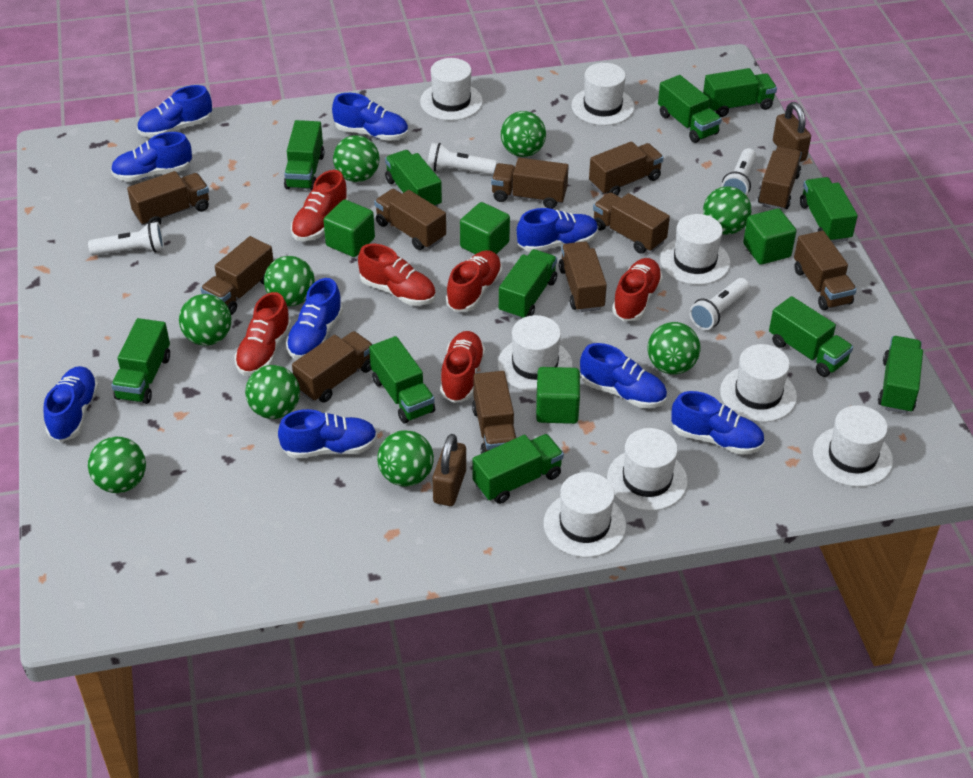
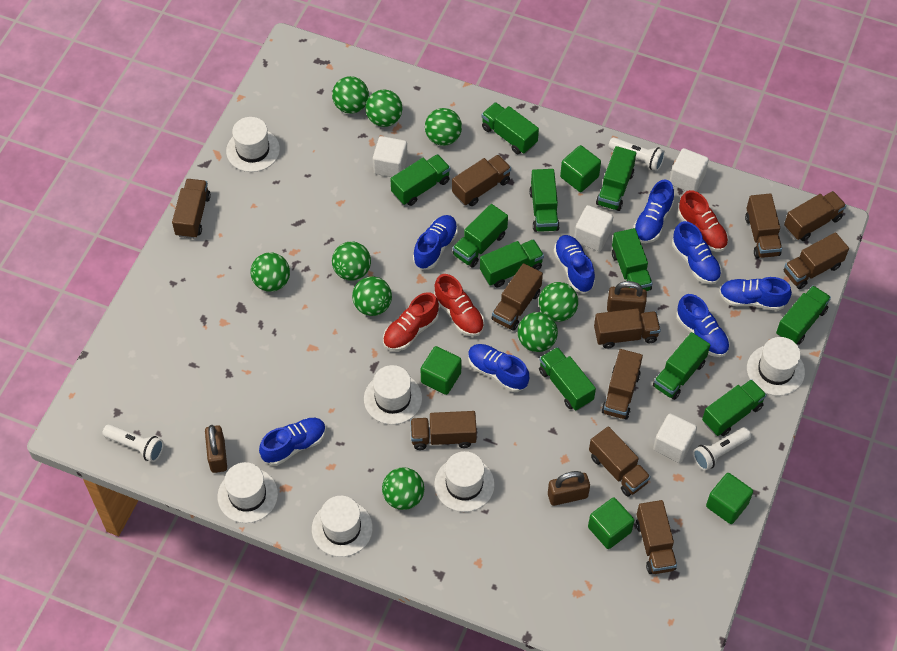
blue shoe: 9 -> 8
brown padlock: 2 -> 3
red shoe: 6 -> 3
white cube: 0 -> 4
white flashlight: 4 -> 3
white hat: 8 -> 6

